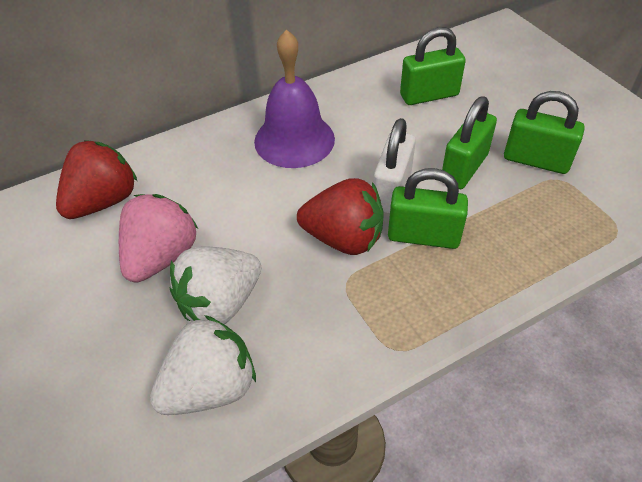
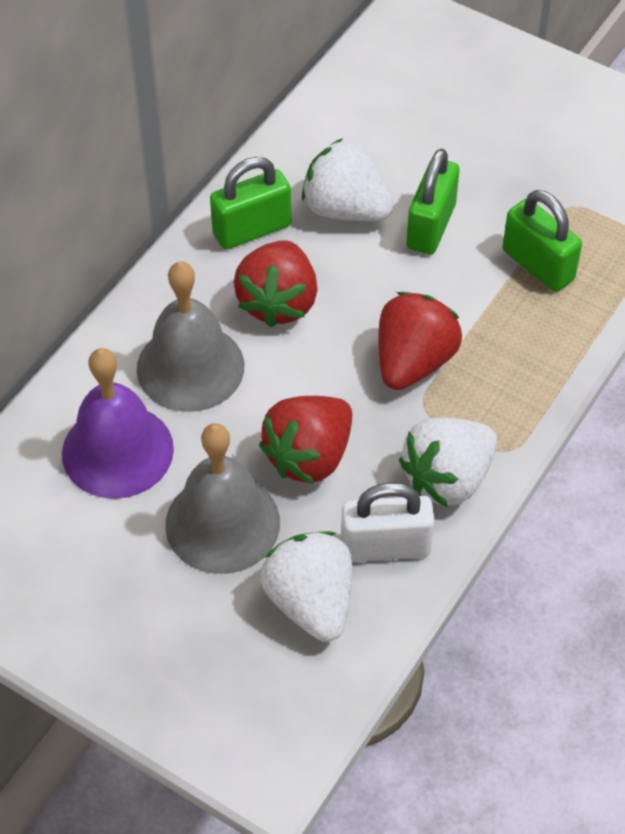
green padlock: 4 -> 3
grey bell: 0 -> 2
pink strawberry: 1 -> 0
red strawberry: 2 -> 3
white strawberry: 2 -> 3

